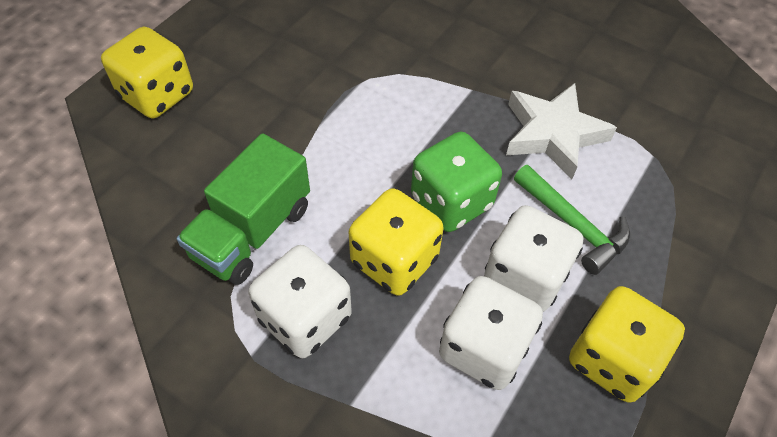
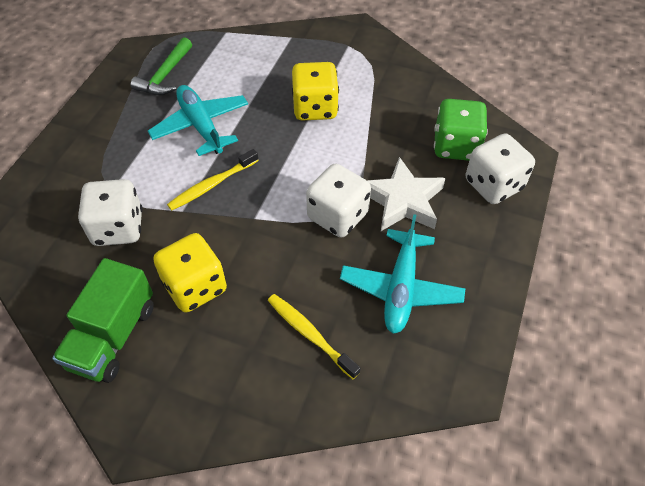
turquoise plane: 0 -> 2
yellow dice: 3 -> 2
yellow toothbrush: 0 -> 2

